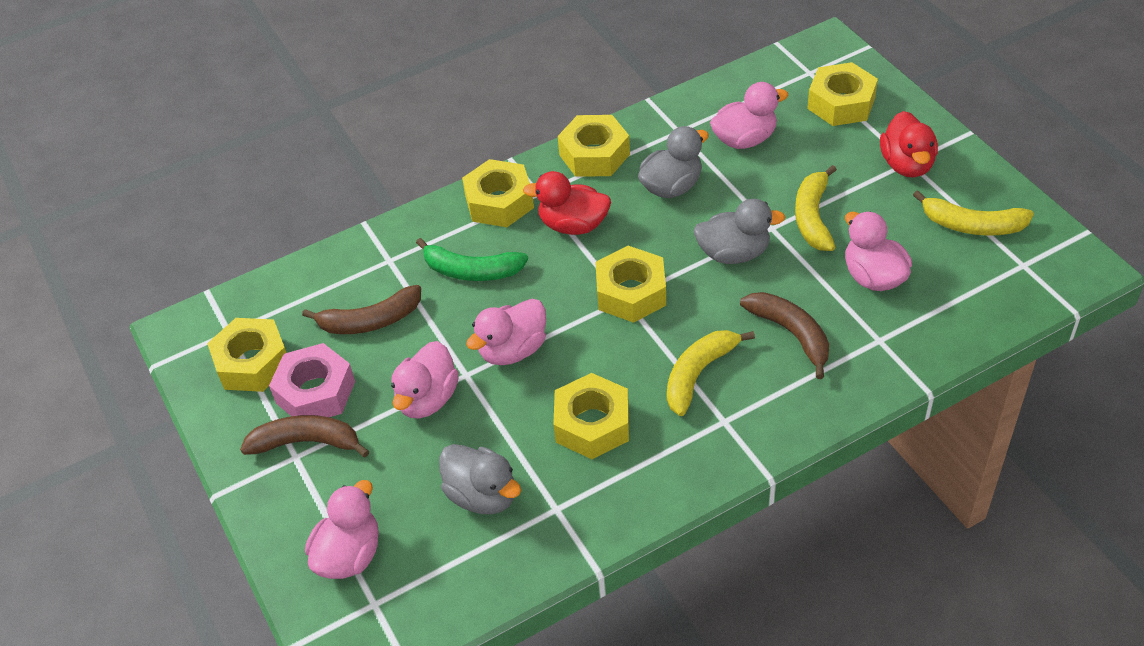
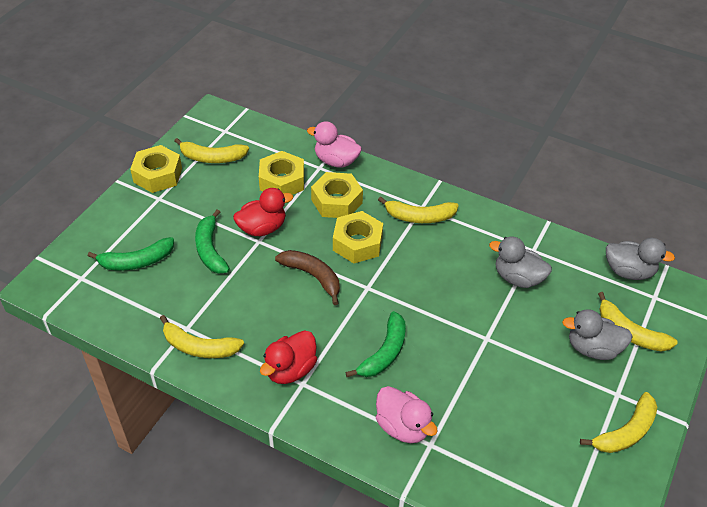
brown banana: 3 -> 1
green banana: 1 -> 3
pink duck: 5 -> 2
pink nut: 1 -> 0
yellow banana: 3 -> 5
yellow nut: 6 -> 4

